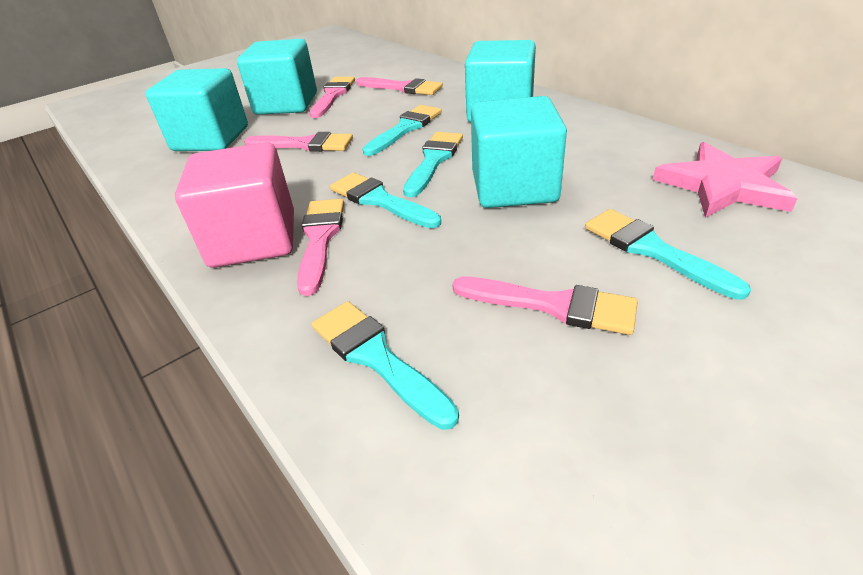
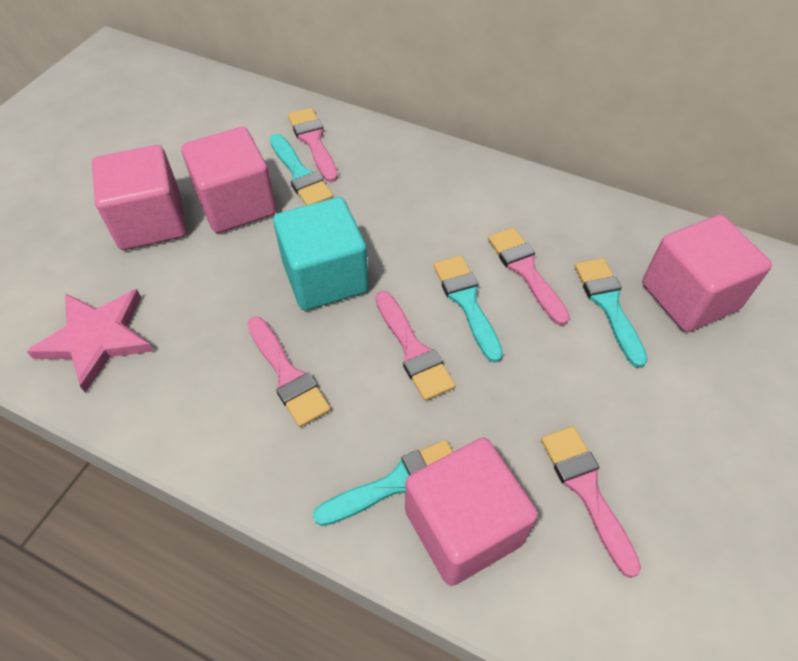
pink cube: 1 -> 4
turquoise brush: 5 -> 4
turquoise cube: 4 -> 1

